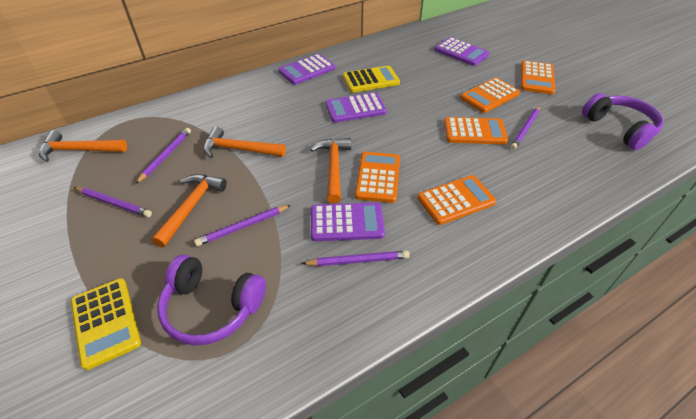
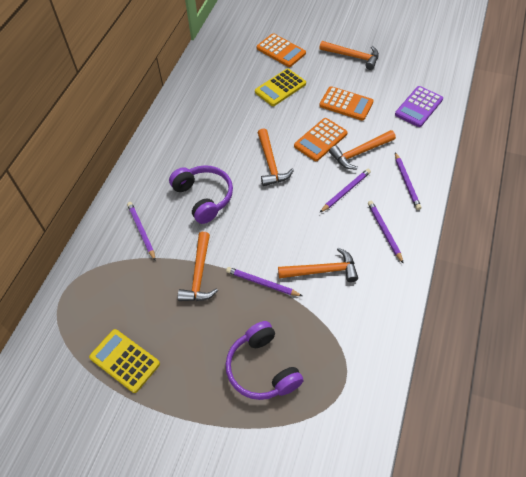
orange calculator: 5 -> 3
orange hammer: 4 -> 5
purple calculator: 4 -> 1

